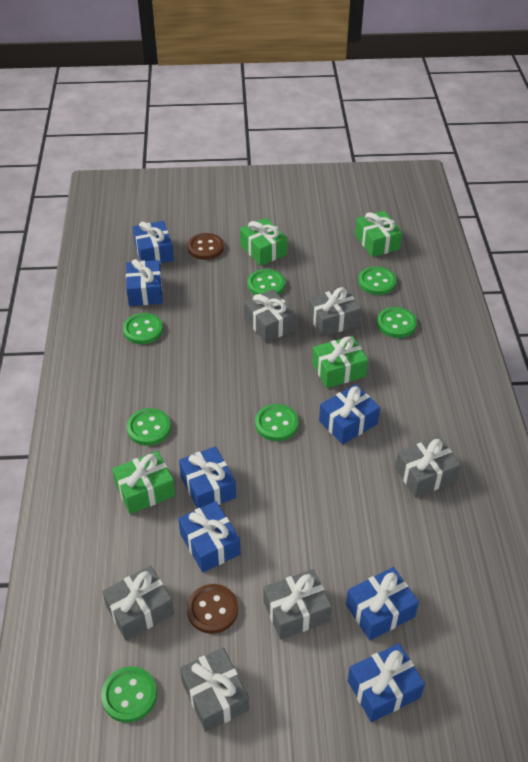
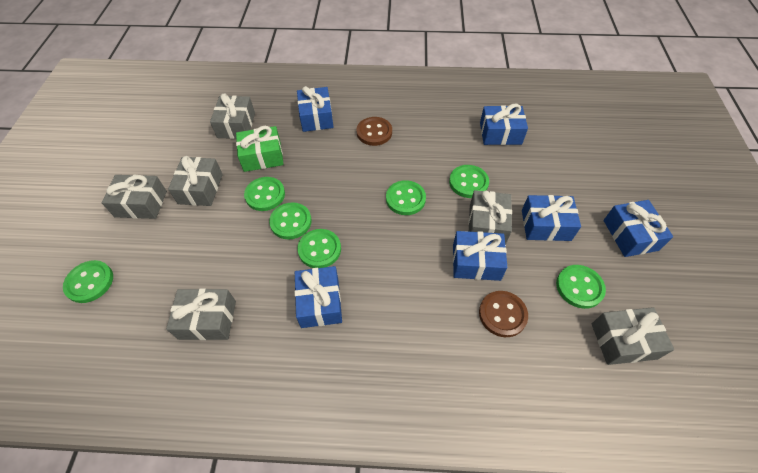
blue gift: 7 -> 6
green gift: 4 -> 1

